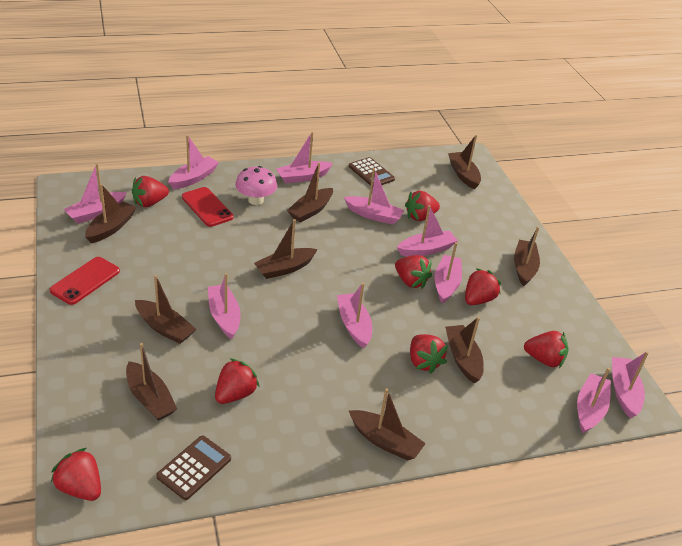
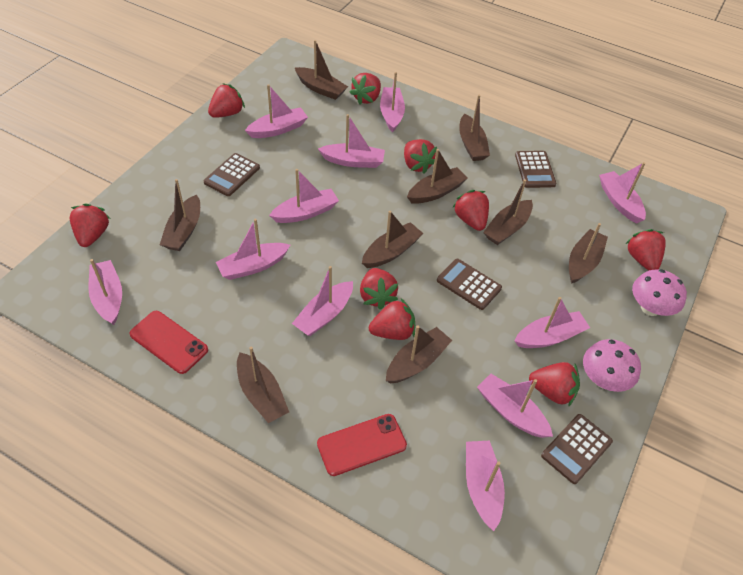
brown calculator: 2 -> 4
pink boat: 10 -> 11
pink mushroom: 1 -> 2
red strawberry: 8 -> 9

